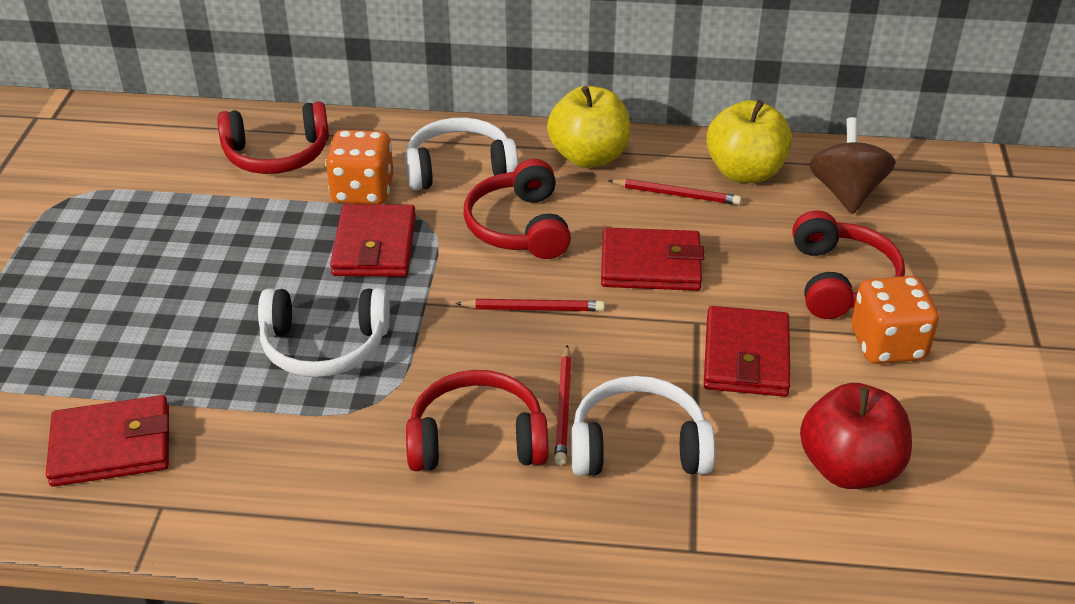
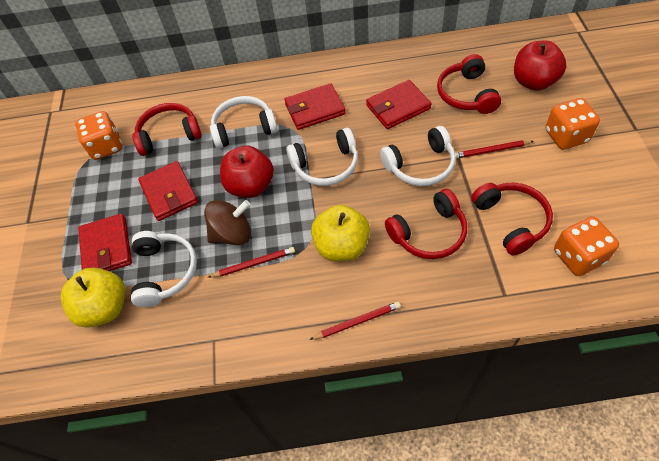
orange dice: 2 -> 3
red apple: 1 -> 2
white headphones: 3 -> 4

